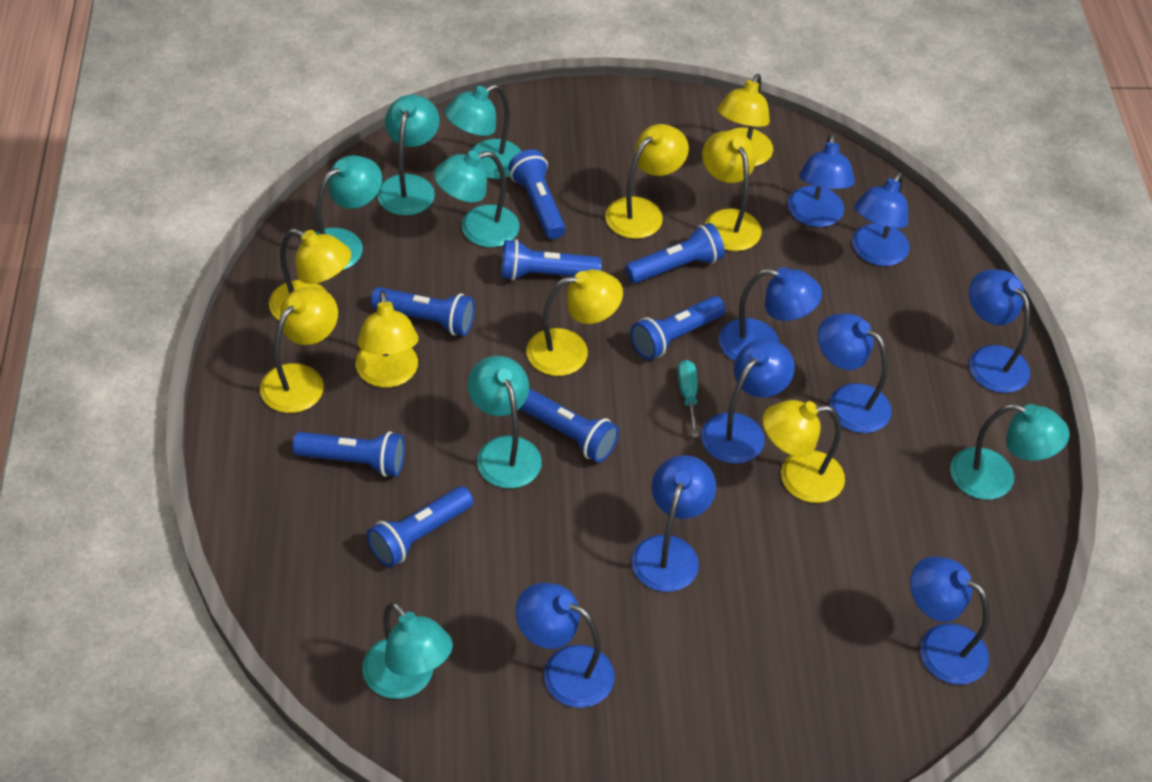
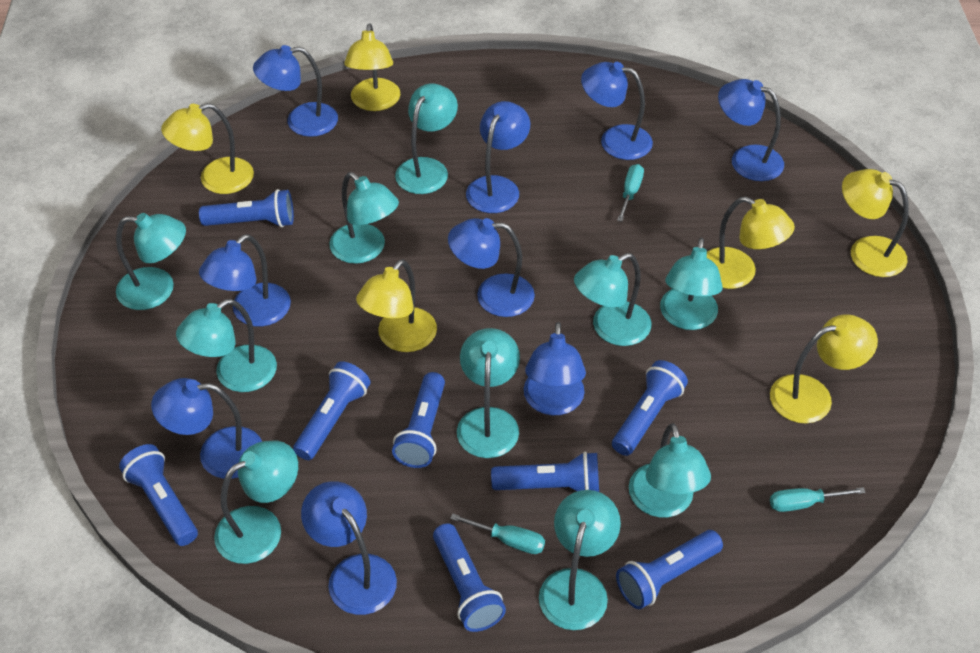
turquoise lamp: 7 -> 10
turquoise screwdriver: 1 -> 3
yellow lamp: 8 -> 6

